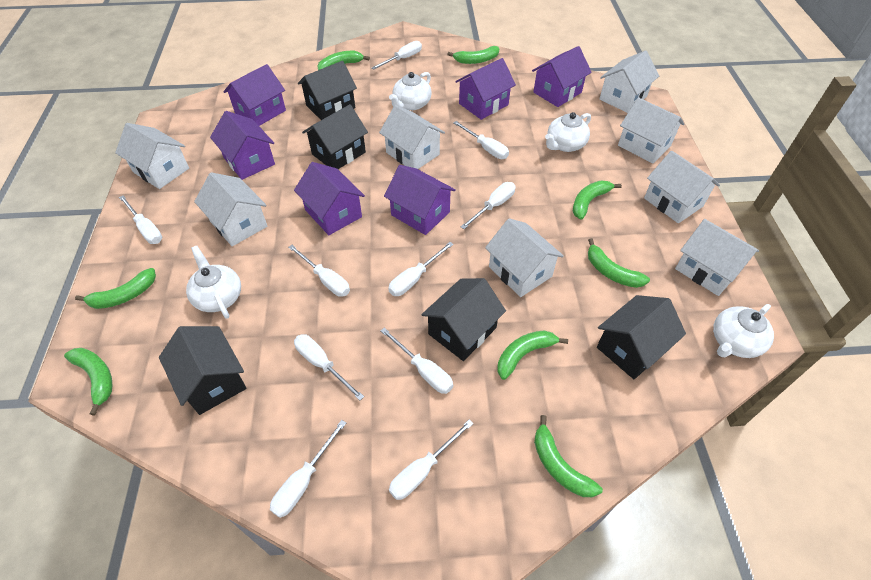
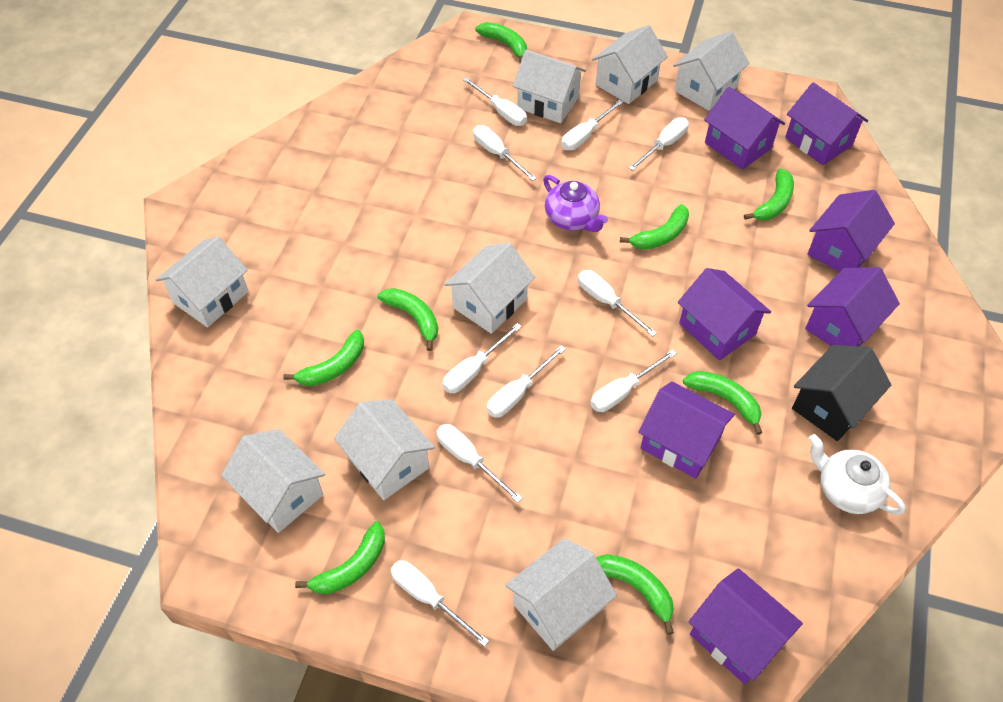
black house: 5 -> 1
purple house: 6 -> 7
purple teapot: 0 -> 1
white teapot: 4 -> 1

